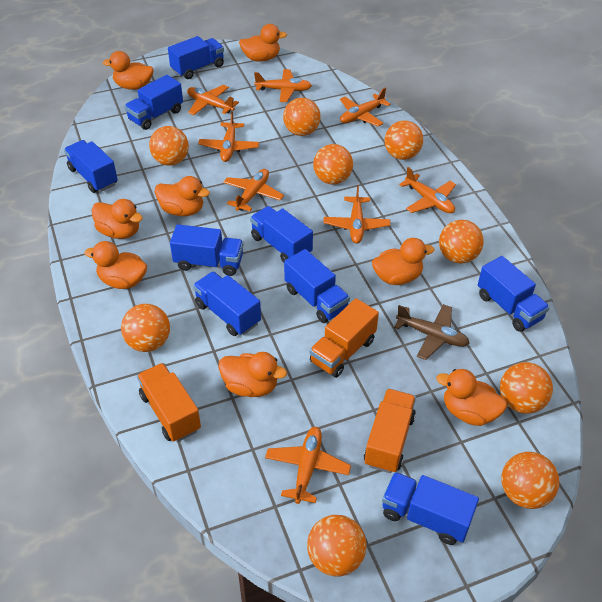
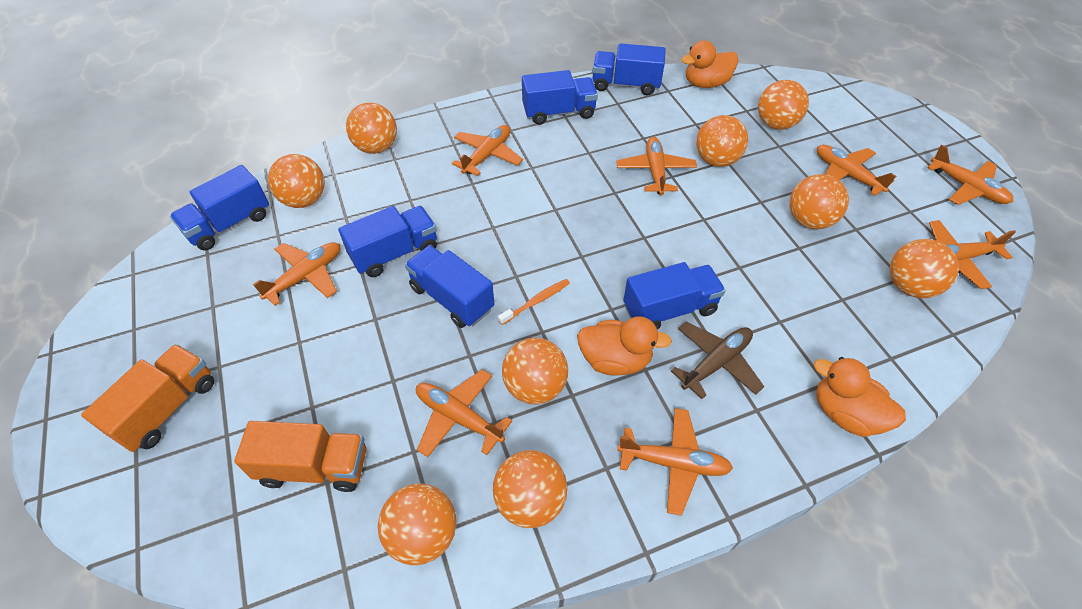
blue truck: 9 -> 6
orange duck: 8 -> 3
orange toothbrush: 0 -> 1
orange truck: 3 -> 2

